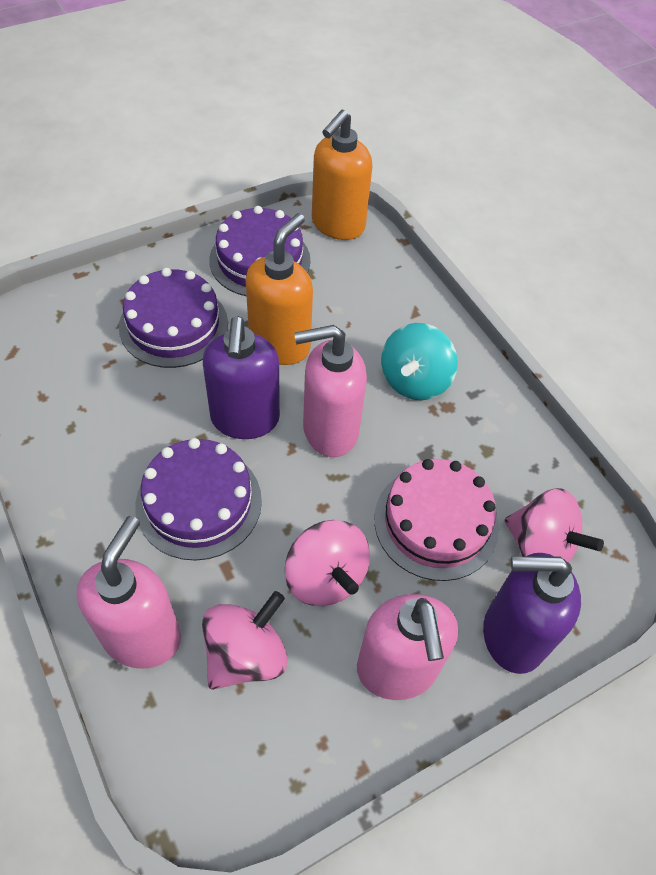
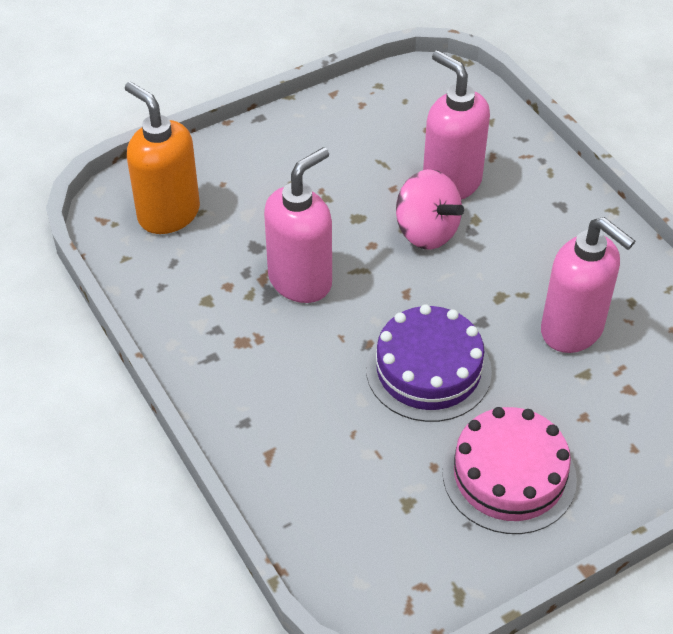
orange soap dispenser: 2 -> 1
pink spinning top: 3 -> 1
purple cake: 3 -> 1
purple soap dispenser: 2 -> 0
turquoise spinning top: 1 -> 0

